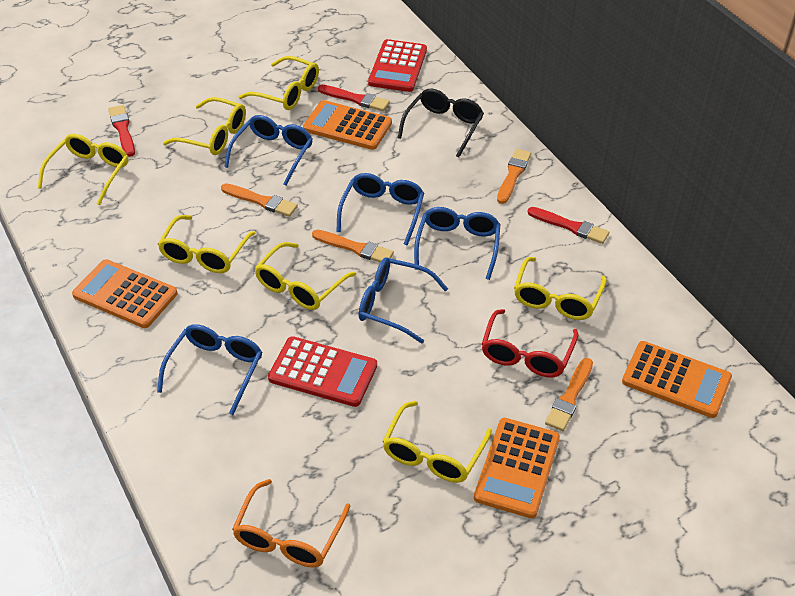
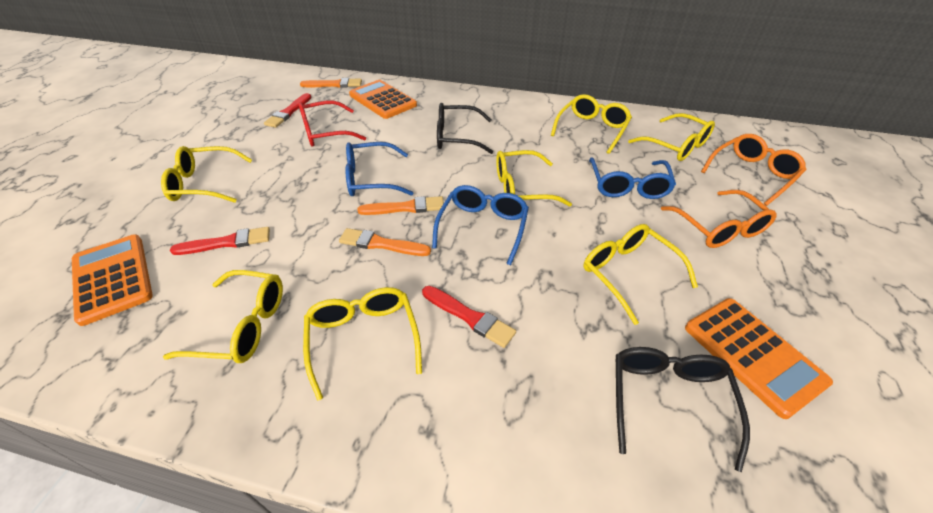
black glasses: 1 -> 2
blue glasses: 5 -> 3
orange brush: 4 -> 3
orange calculator: 4 -> 3
orange glasses: 1 -> 2
red calculator: 2 -> 0

